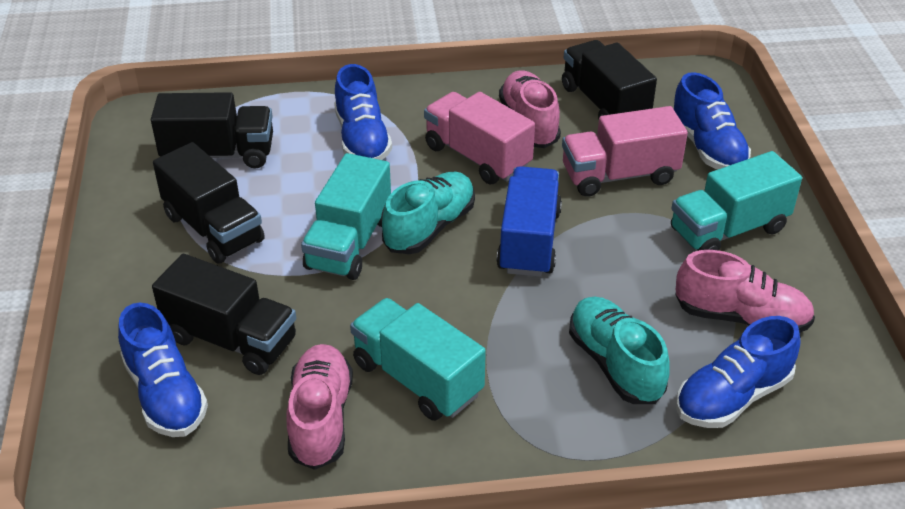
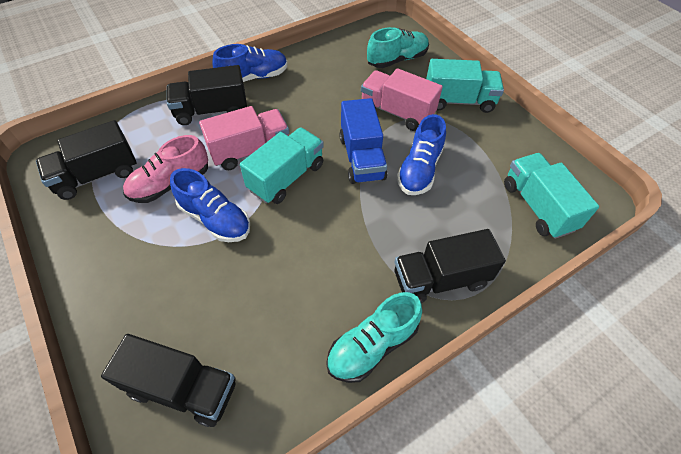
blue shoe: 4 -> 3
pink shoe: 3 -> 1

